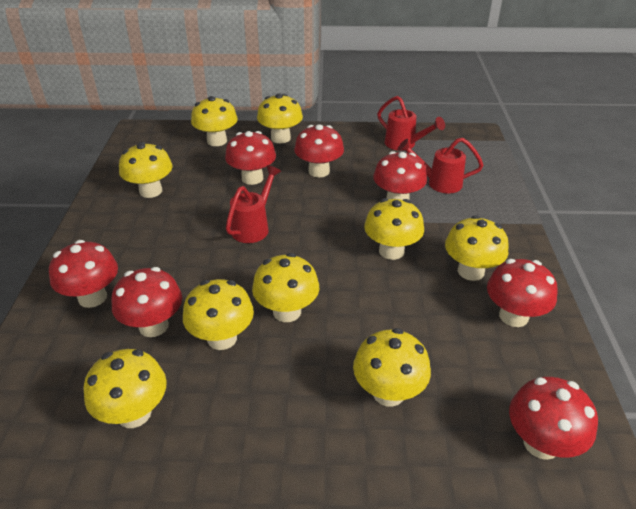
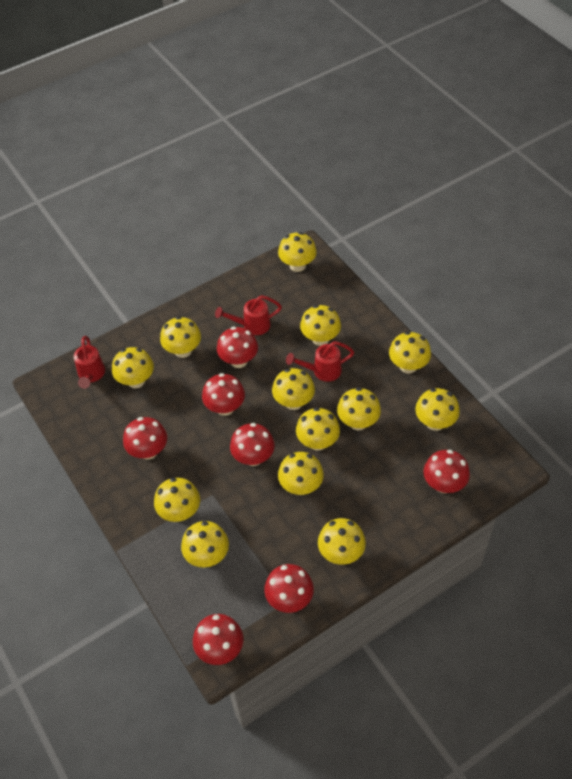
yellow mushroom: 9 -> 13

